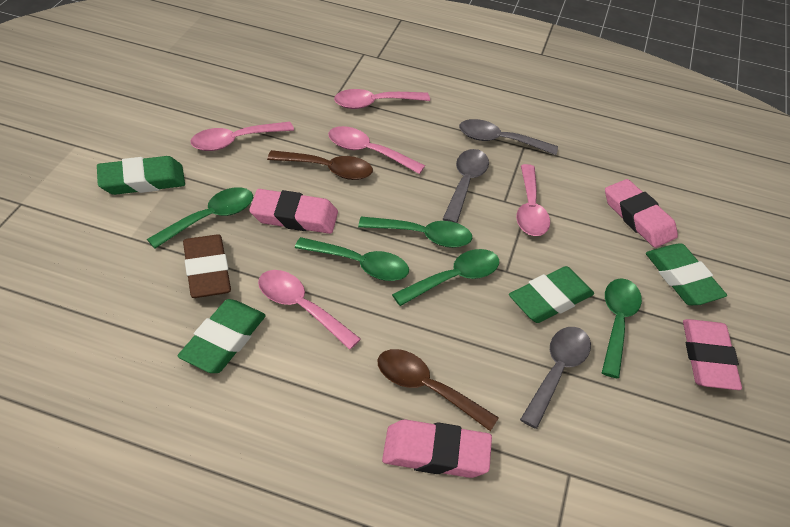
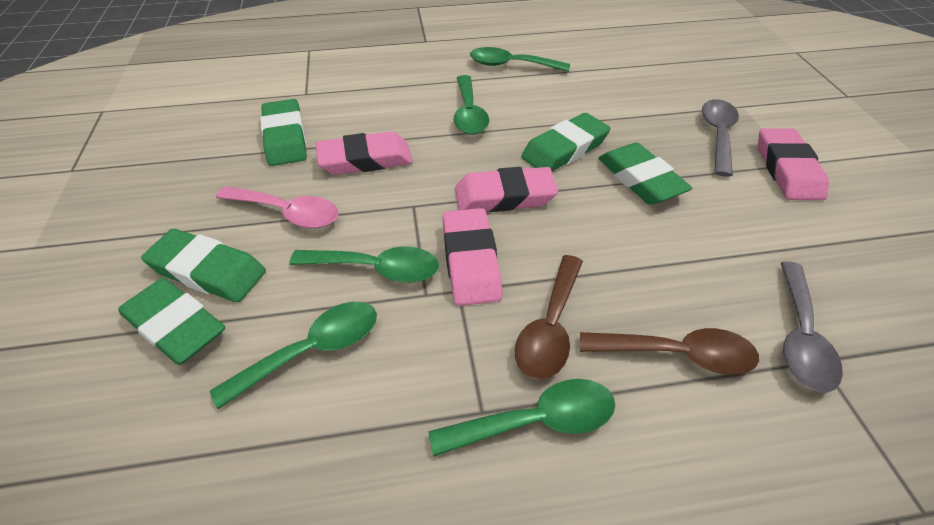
brown eraser: 1 -> 0
green eraser: 4 -> 5
grey spoon: 3 -> 2
pink spoon: 5 -> 1

